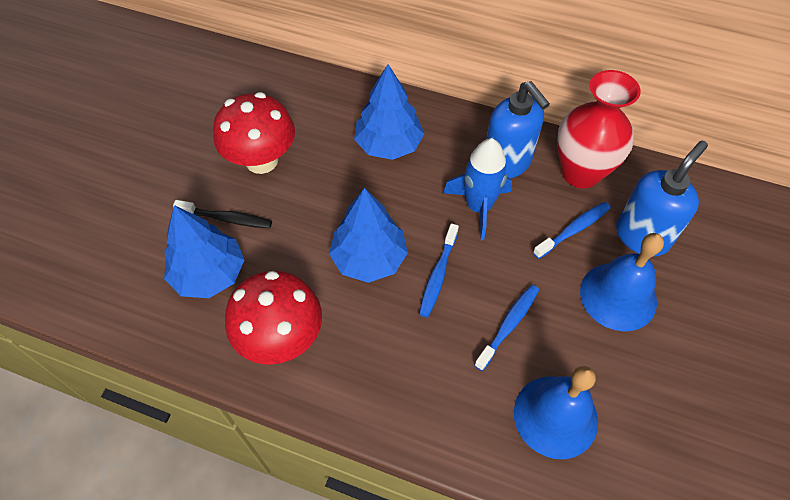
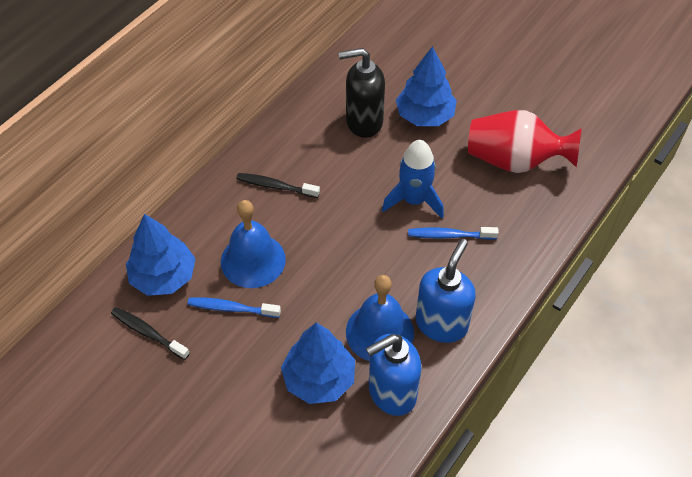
black soap dispenser: 0 -> 1
black toothbrush: 1 -> 2
blue toothbrush: 3 -> 2
red mushroom: 2 -> 0

